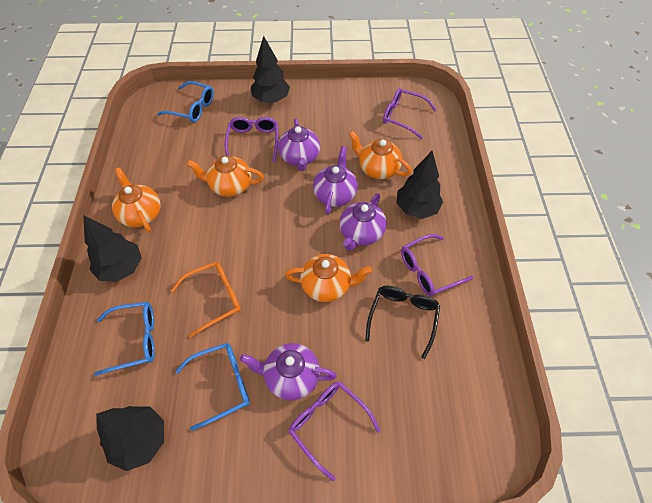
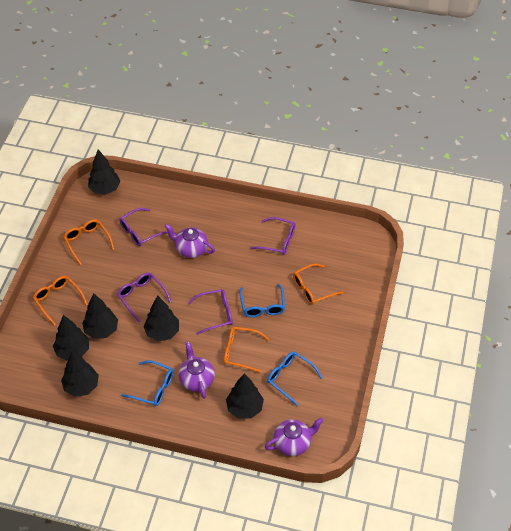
black glasses: 1 -> 0
black tree: 4 -> 6
orange glasses: 1 -> 4
orange teapot: 4 -> 0
purple teapot: 4 -> 3

